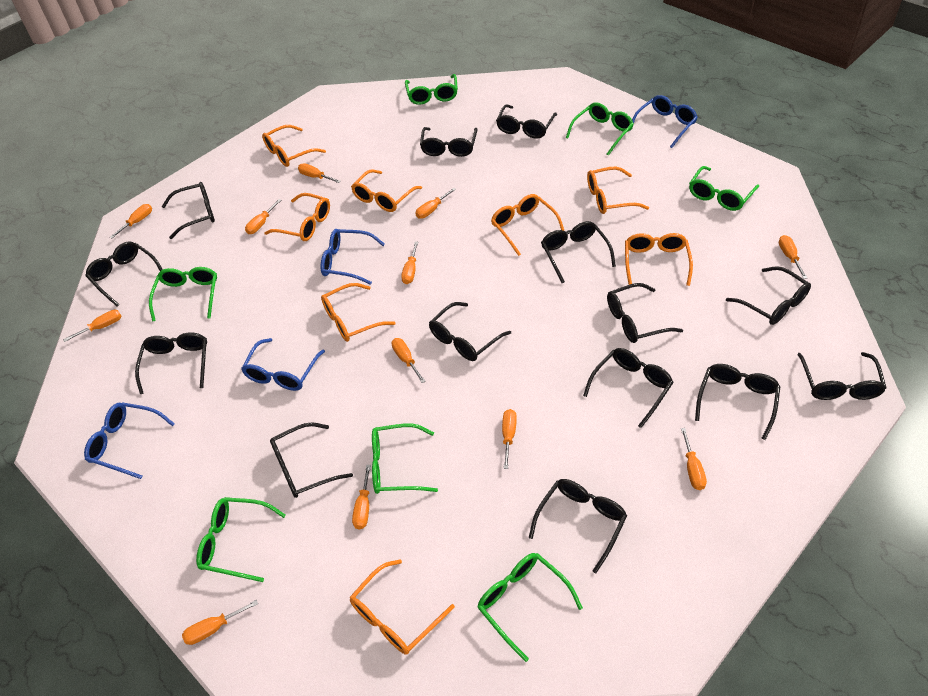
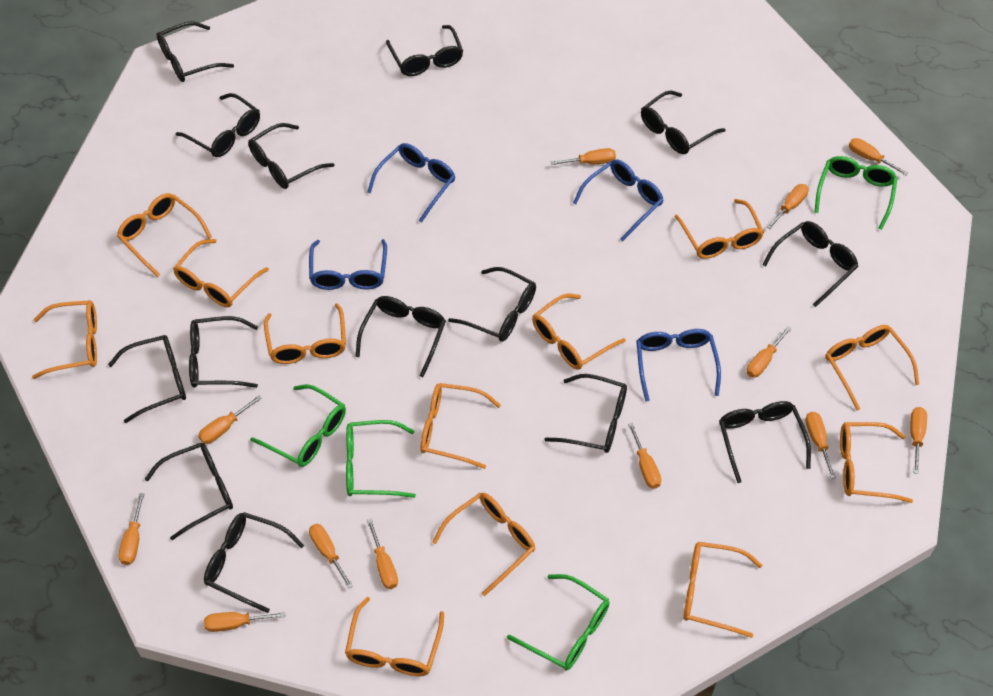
green glasses: 7 -> 4
orange glasses: 8 -> 12

